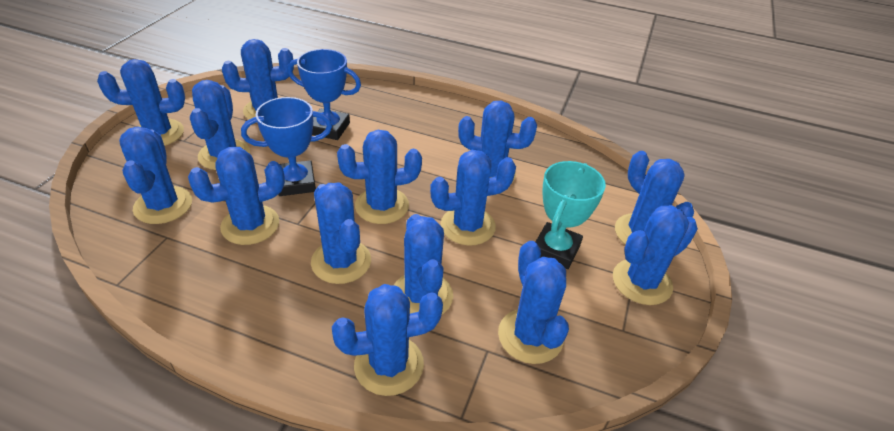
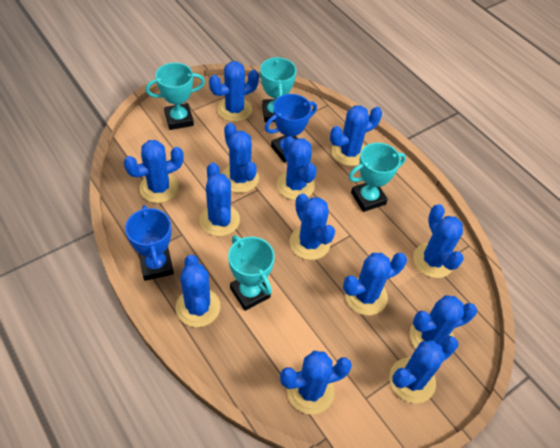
blue cactus: 14 -> 13
turquoise trophy: 1 -> 4

